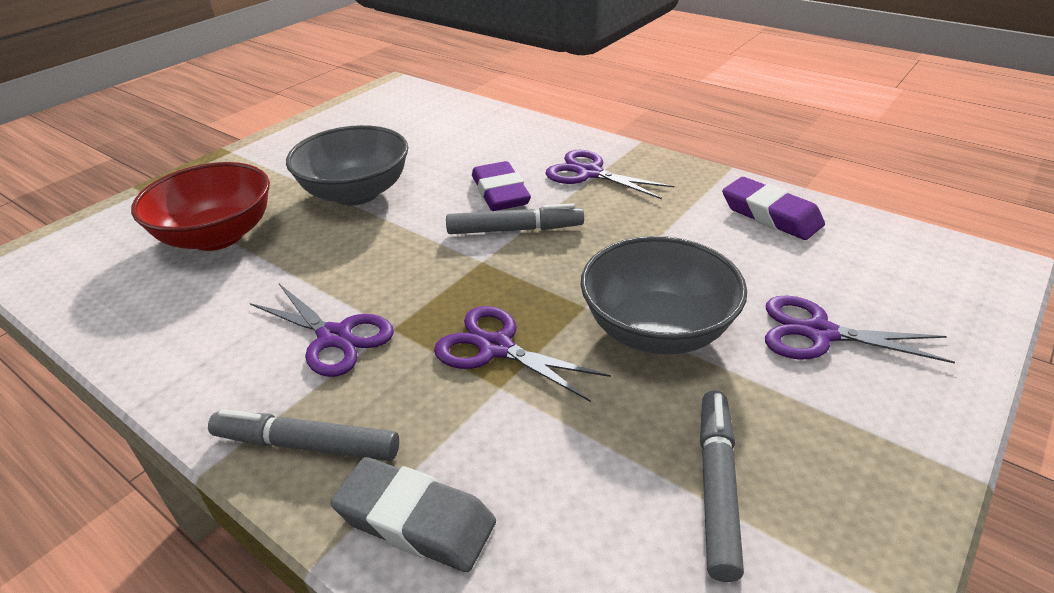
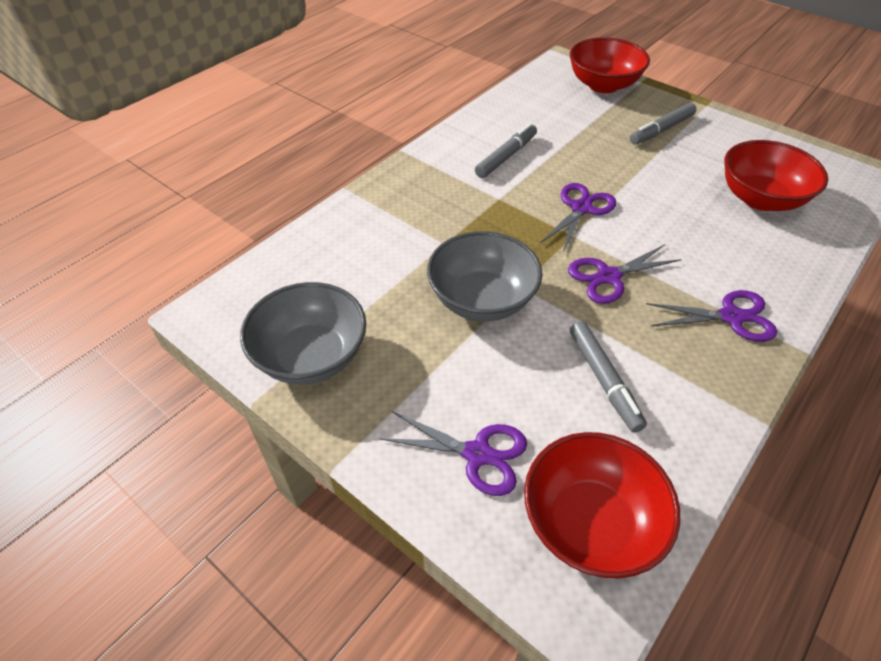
grey eraser: 1 -> 0
purple eraser: 2 -> 0
red bowl: 1 -> 3

